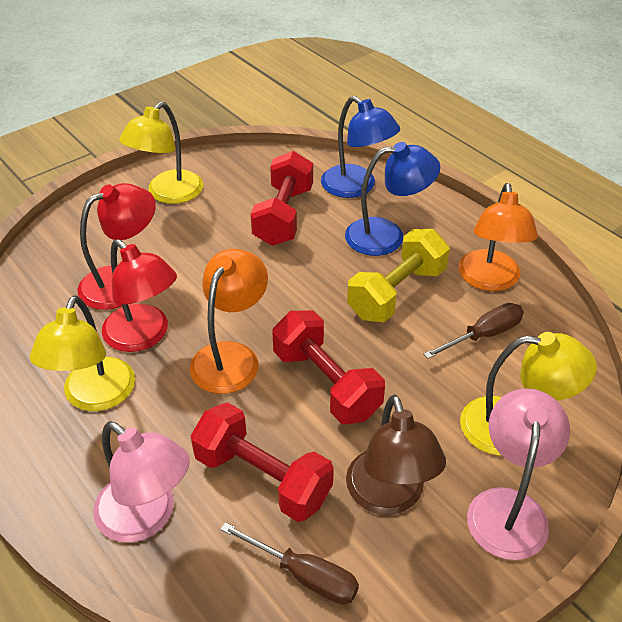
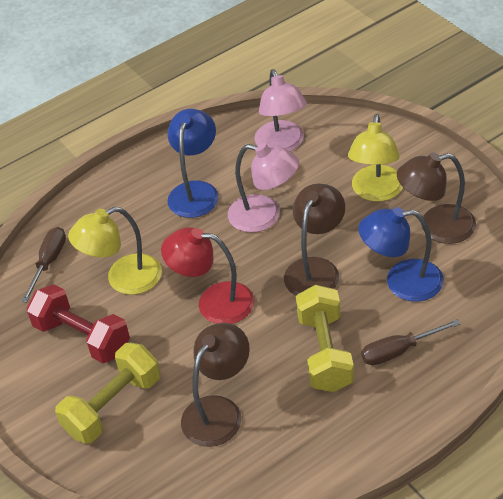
brown lamp: 1 -> 3
orange lamp: 2 -> 0
red dumbbell: 3 -> 1
red lamp: 2 -> 1
yellow dumbbell: 1 -> 2
yellow lamp: 3 -> 2

